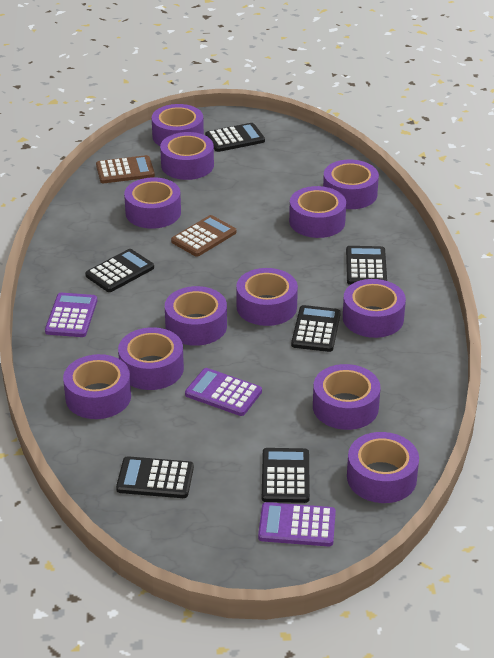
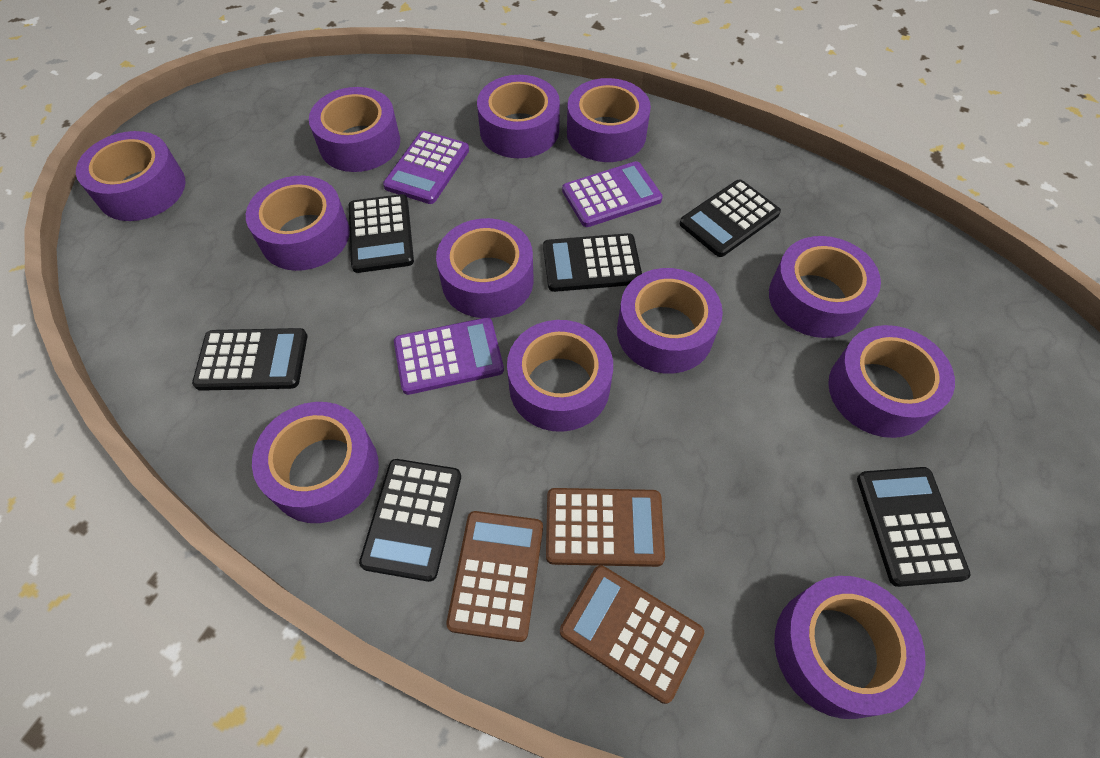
brown calculator: 2 -> 3

